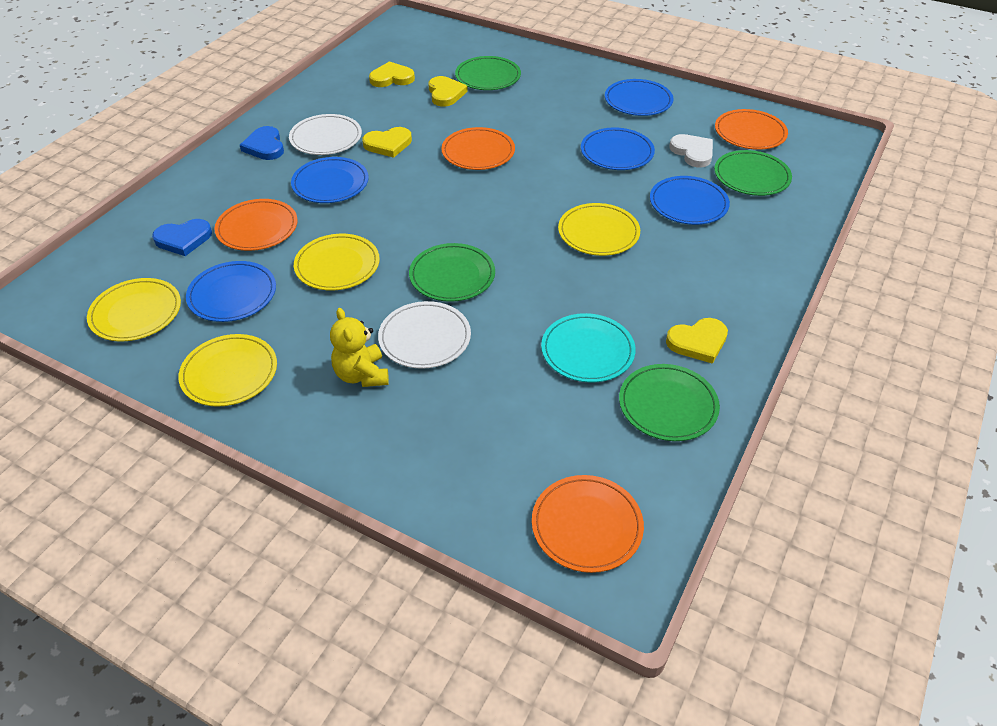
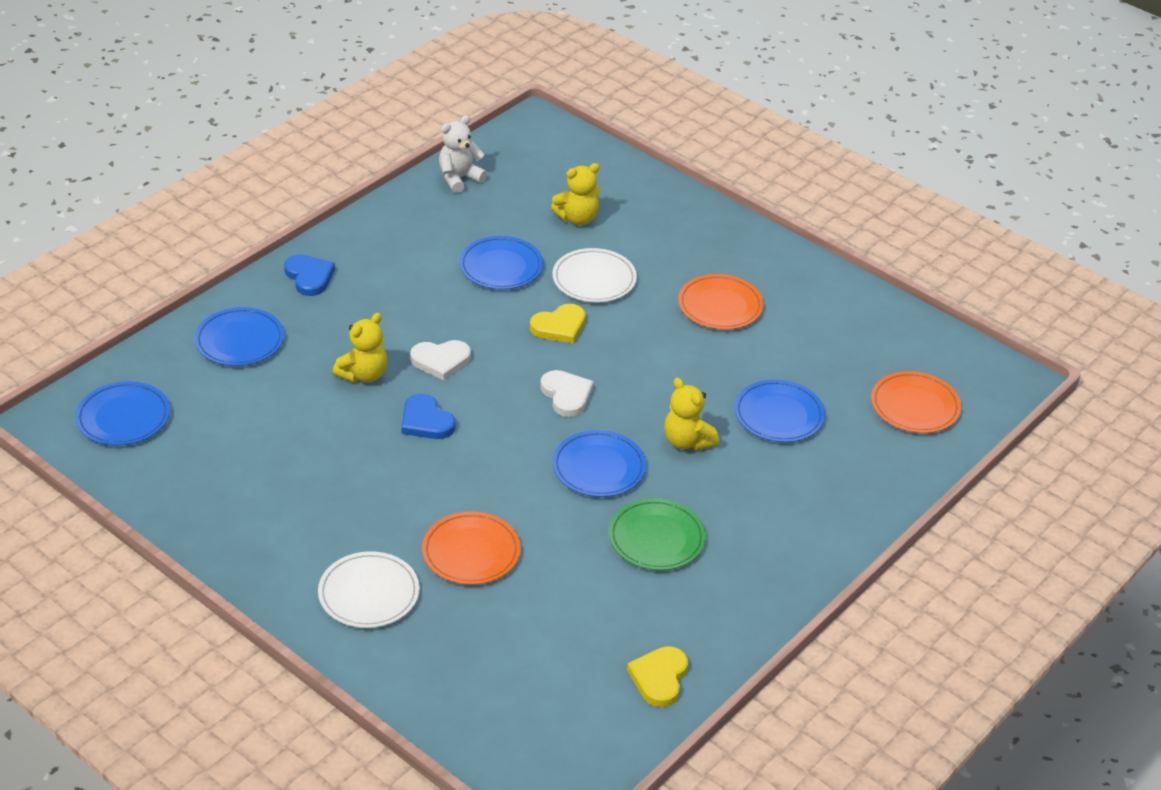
green plate: 4 -> 1
orange plate: 4 -> 3
turquoise plate: 1 -> 0
white heart: 1 -> 2
white teddy bear: 0 -> 1
yellow heart: 4 -> 2
yellow plate: 4 -> 0
yellow teddy bear: 1 -> 3

